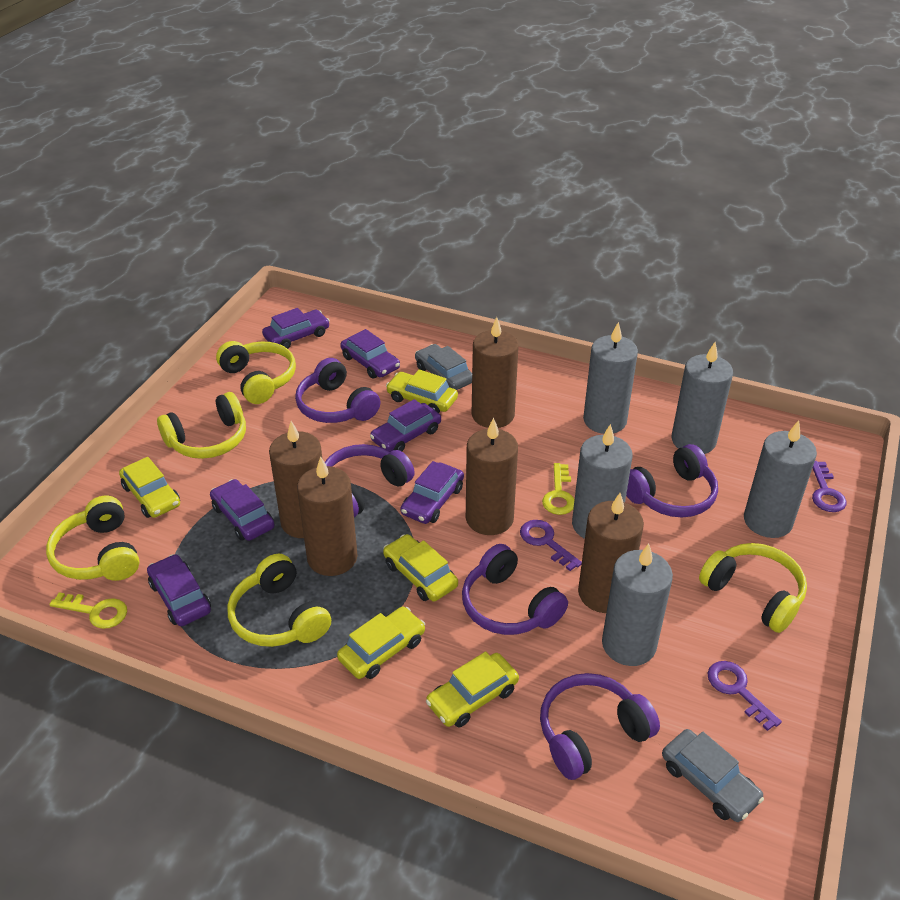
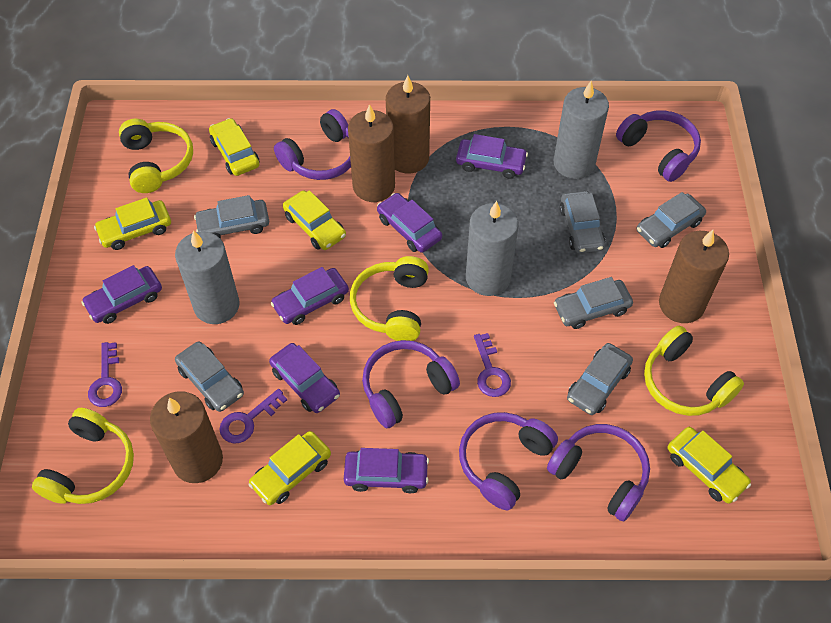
brown candle: 5 -> 4
grey candle: 5 -> 3
grey car: 2 -> 6
yellow headphones: 5 -> 4
yellow key: 2 -> 0

